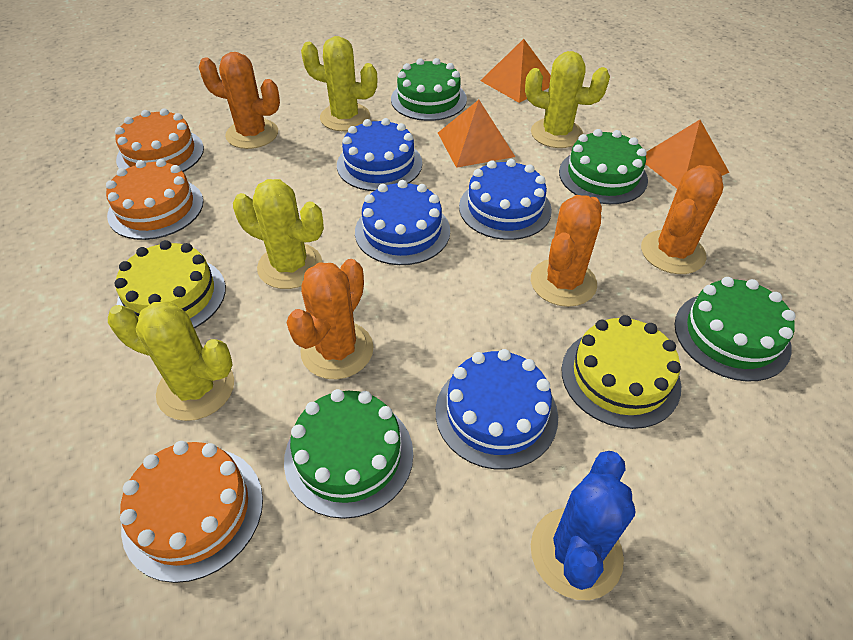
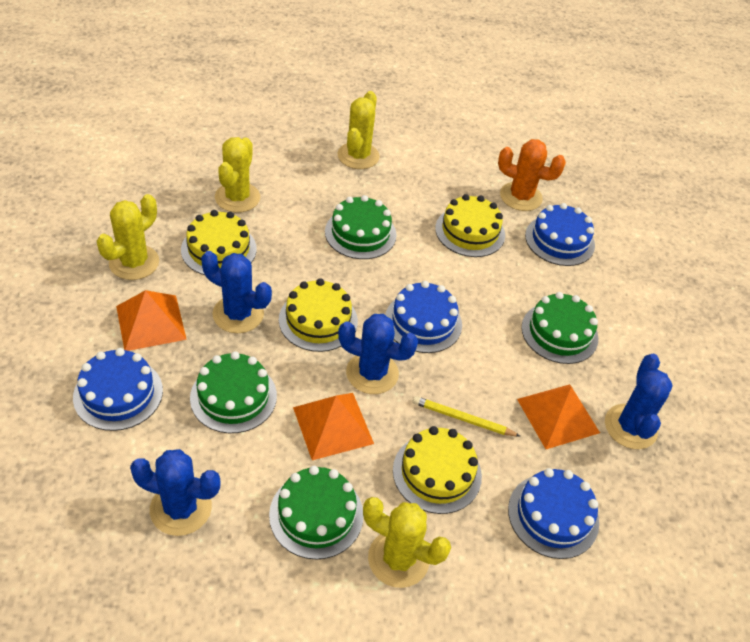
blue cactus: 1 -> 4
orange cactus: 4 -> 1
orange cake: 3 -> 0
yellow cake: 2 -> 4
yellow pencil: 0 -> 1

